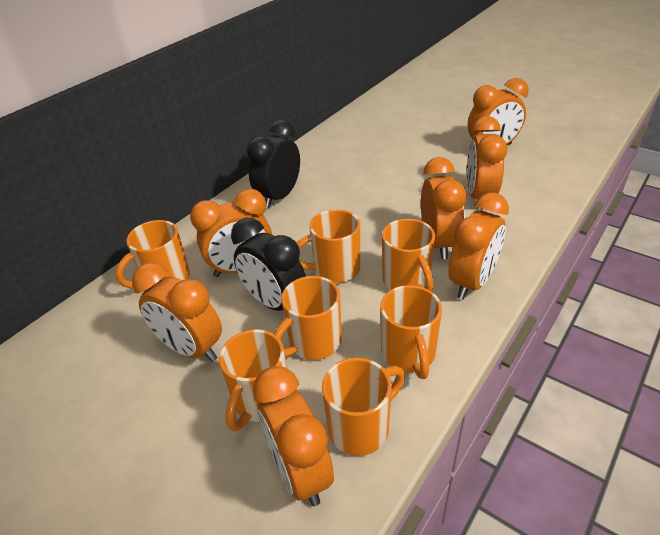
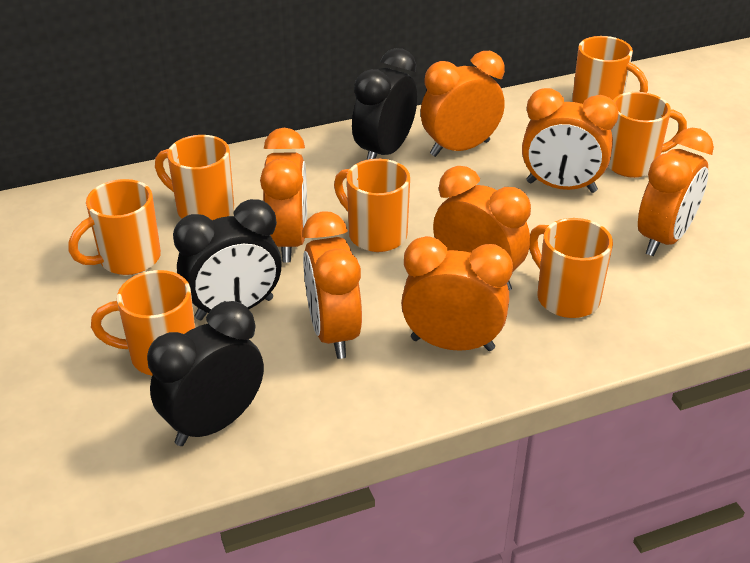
black clock: 2 -> 3

